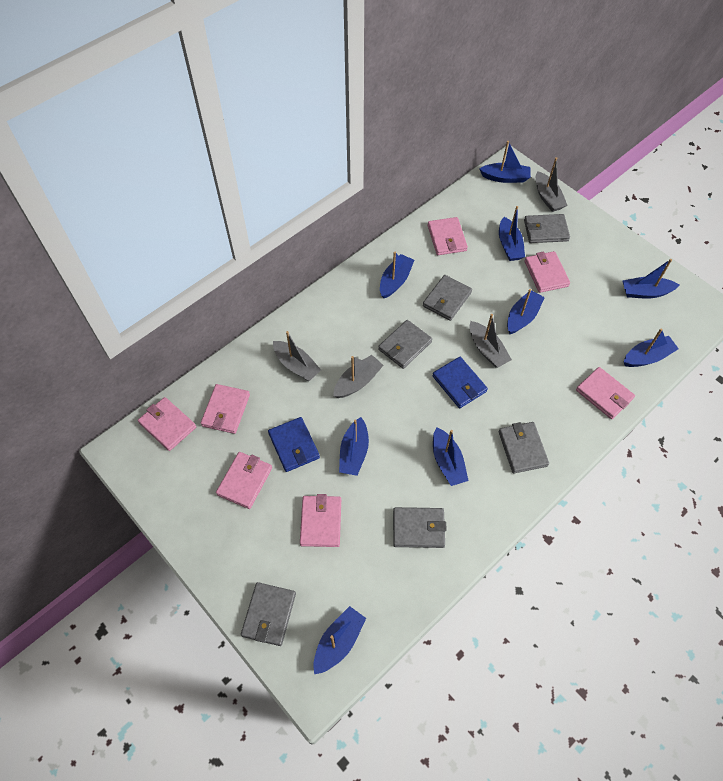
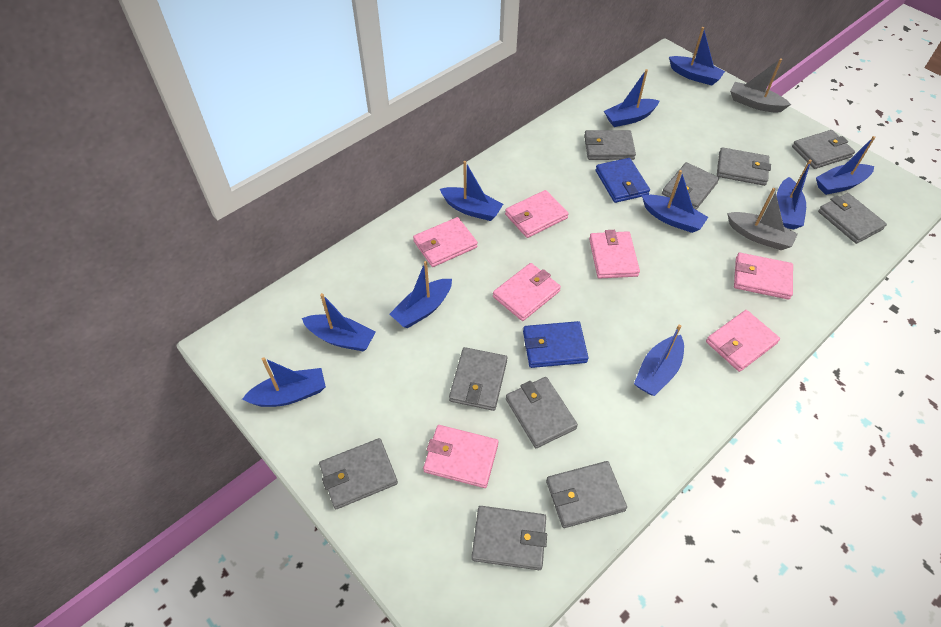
blue boat: 9 -> 10
grey boat: 4 -> 2
grey wallet: 6 -> 10

